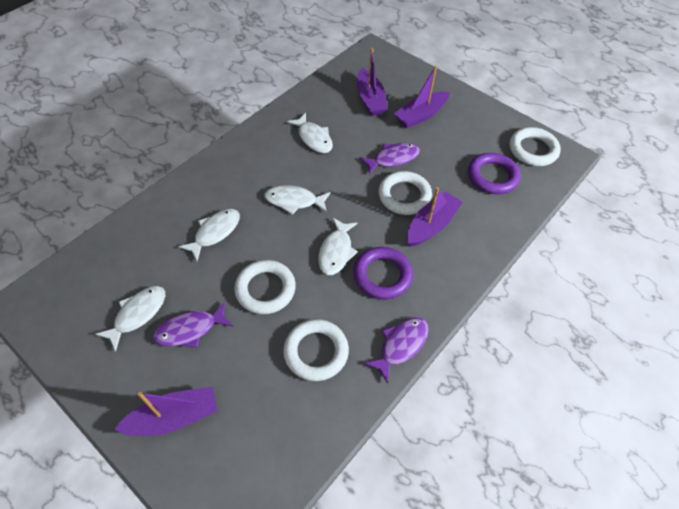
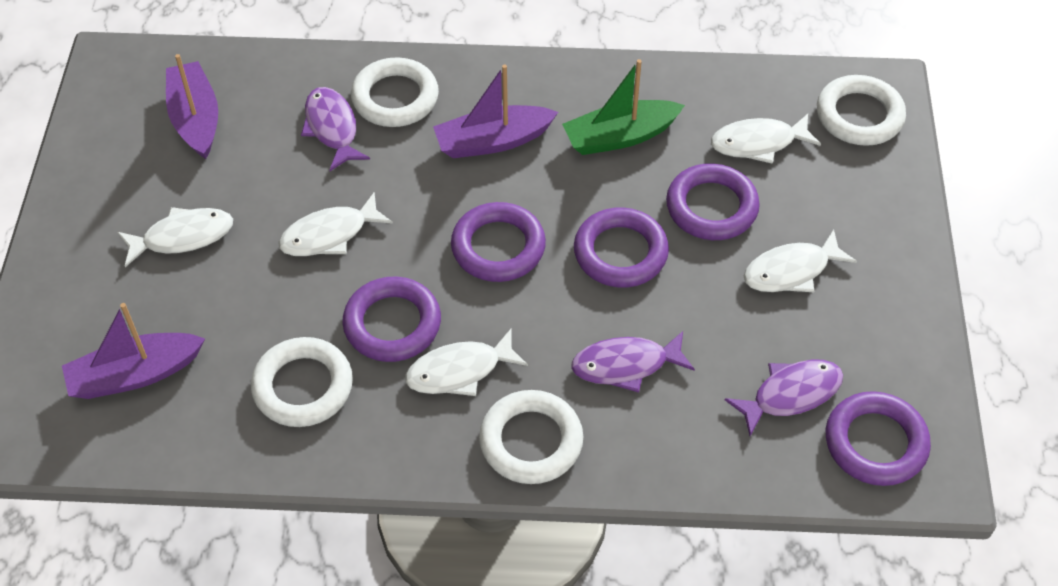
green boat: 0 -> 1
purple boat: 4 -> 3
purple ring: 2 -> 5

